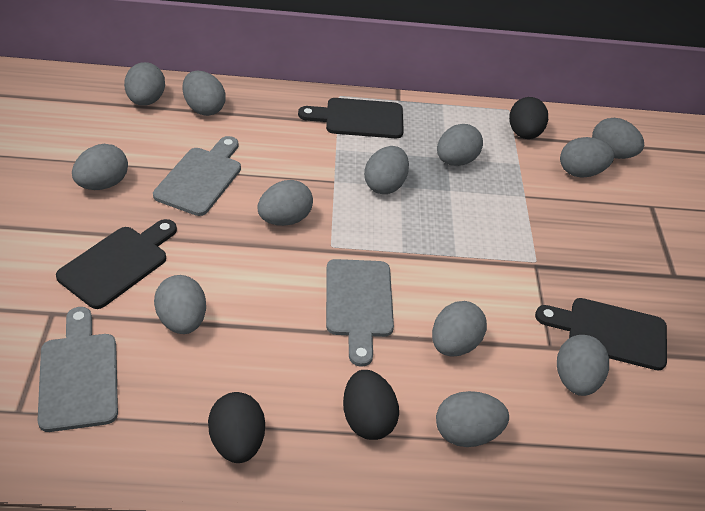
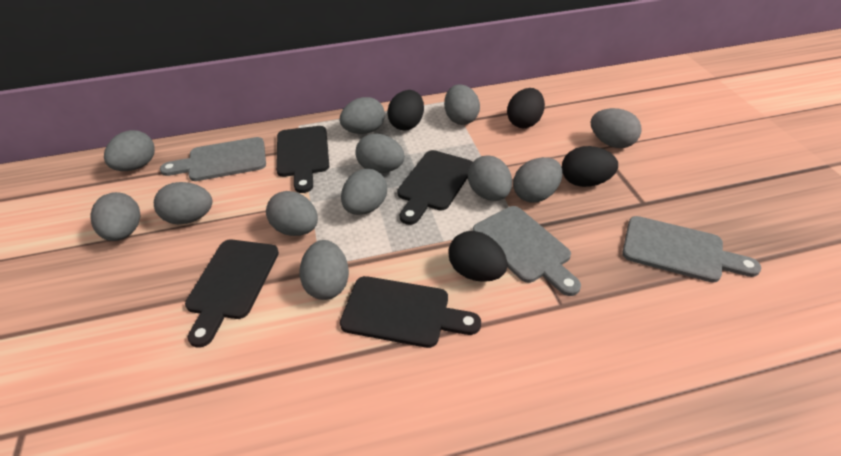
black cutting board: 3 -> 4
black egg: 3 -> 4

